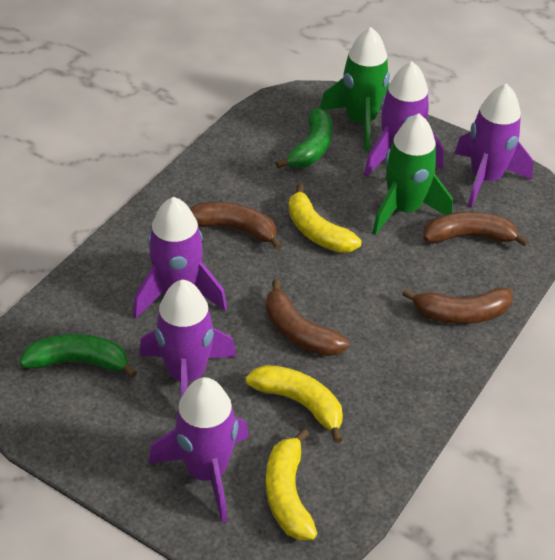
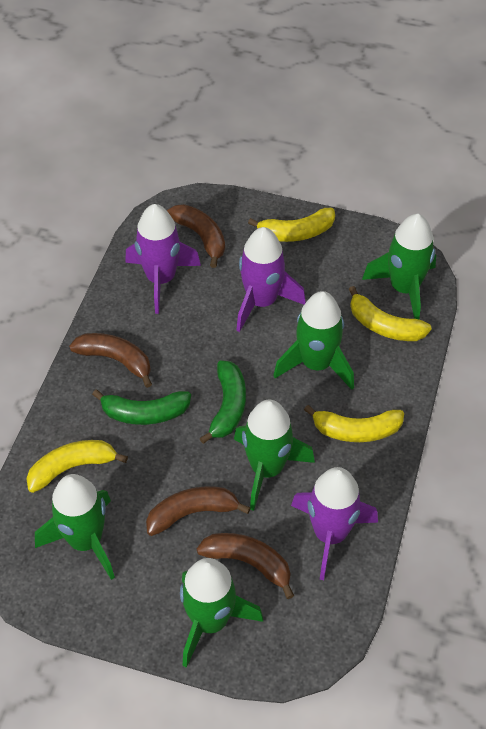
green rocket: 2 -> 5
purple rocket: 5 -> 3
yellow banana: 3 -> 4

